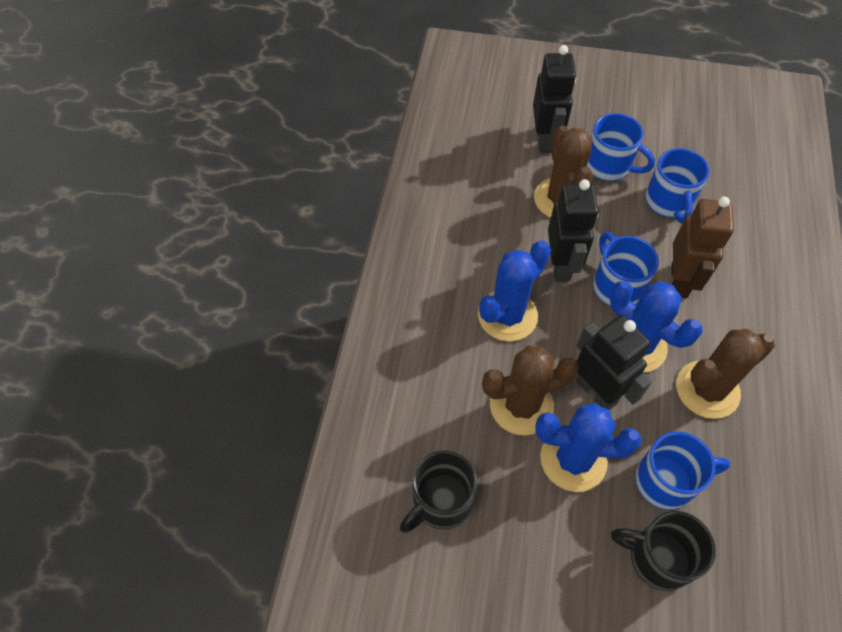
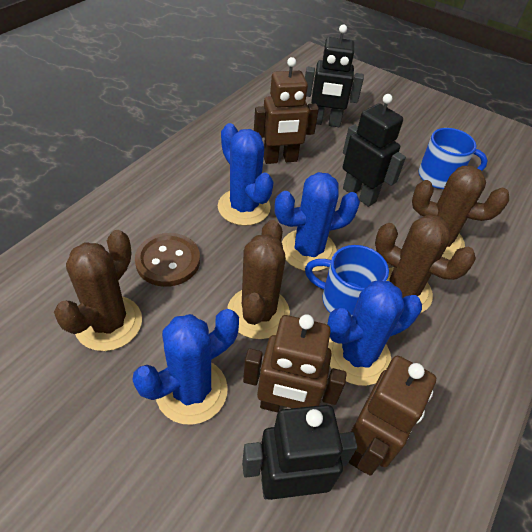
black mug: 2 -> 0
blue cactus: 3 -> 4
blue mug: 4 -> 2
brown button: 0 -> 1
brown cactus: 3 -> 4
brown robot: 1 -> 3

